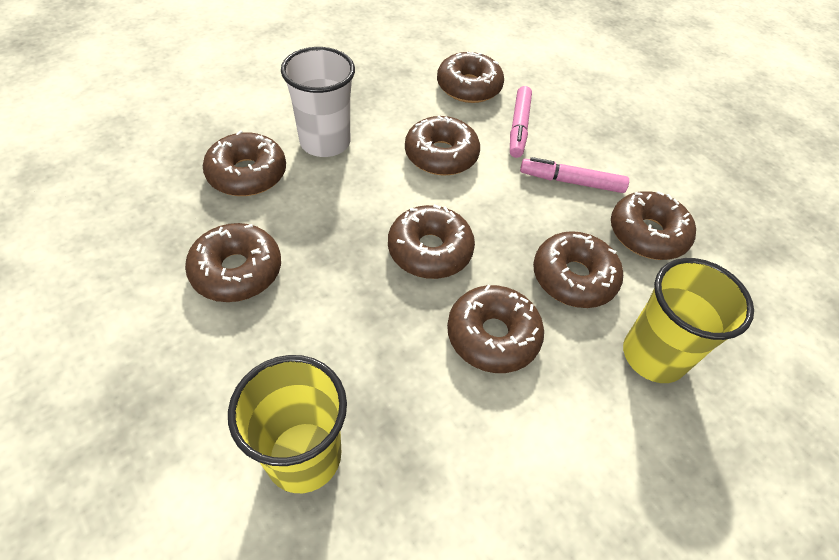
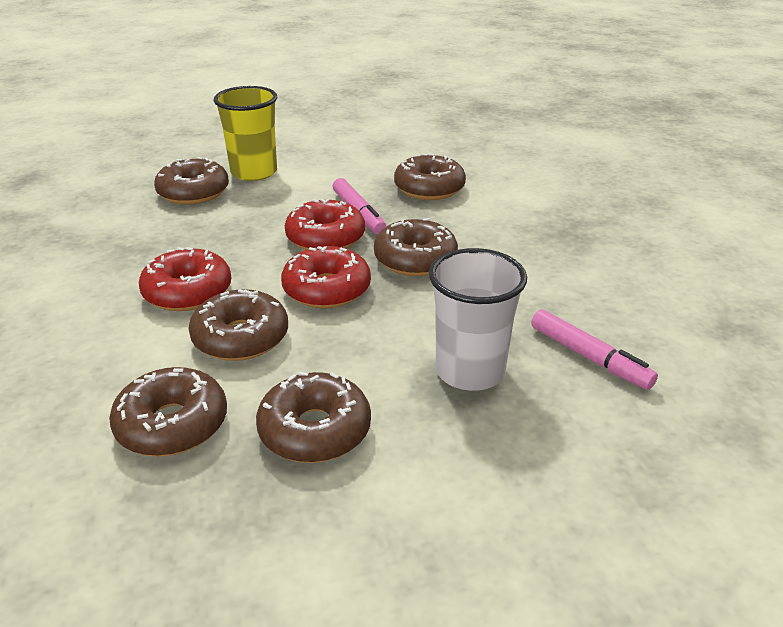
brown donut: 8 -> 6
red donut: 0 -> 3
yellow cup: 2 -> 1

